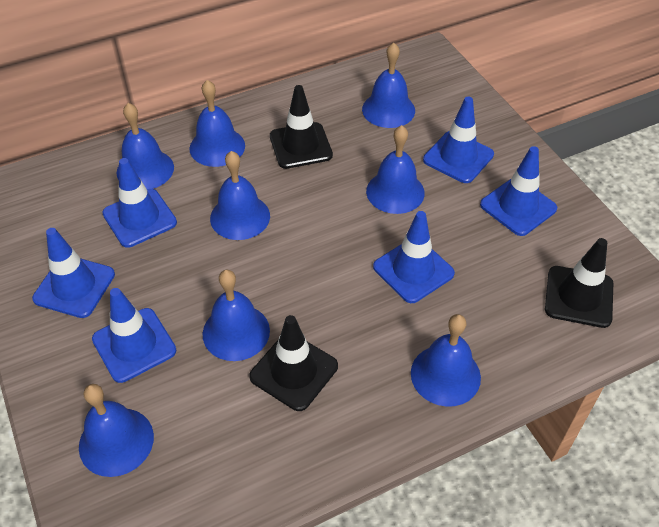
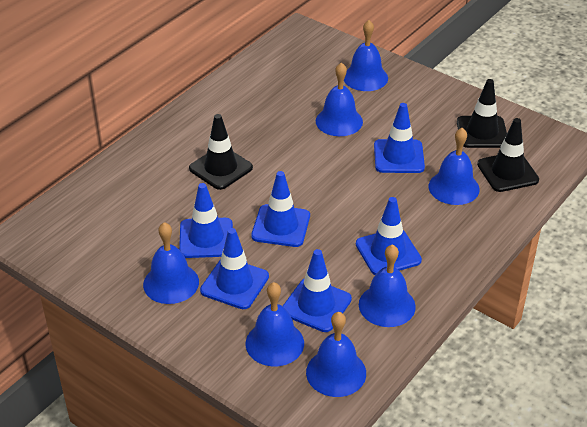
blue bell: 8 -> 7

